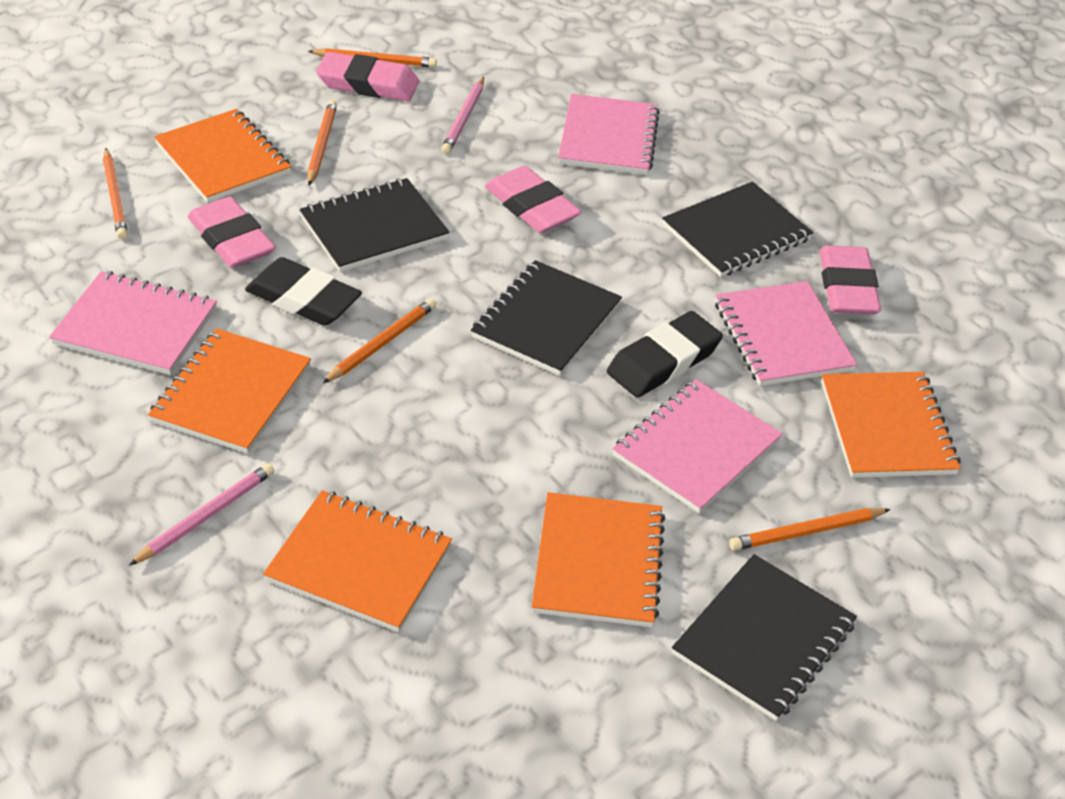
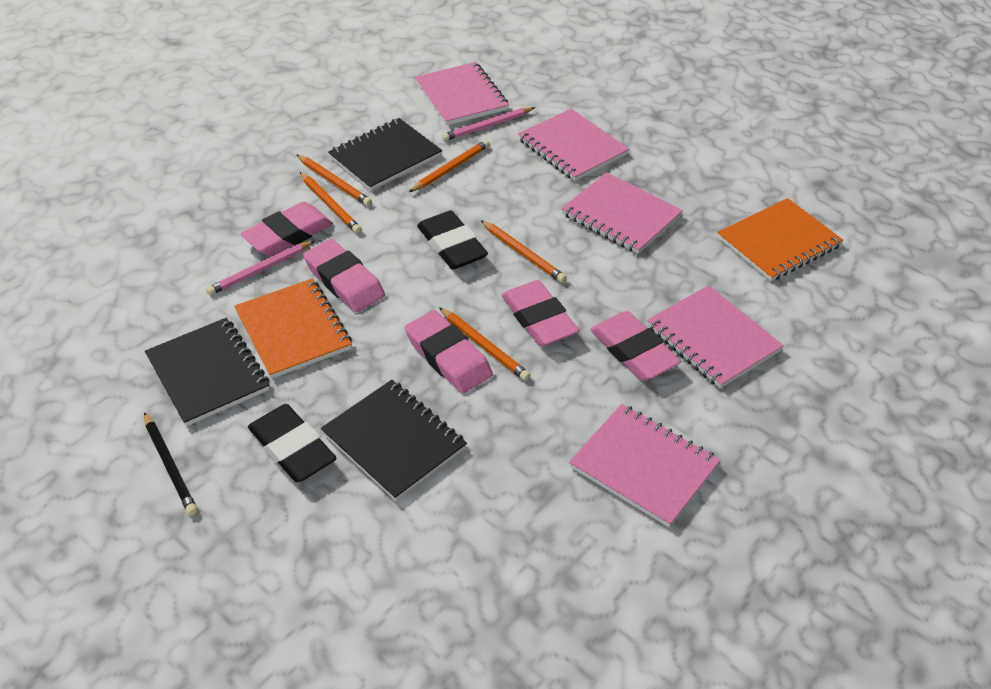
black notebook: 4 -> 3
black pencil: 0 -> 1
orange notebook: 5 -> 2
pink eraser: 4 -> 5
pink notebook: 4 -> 5

